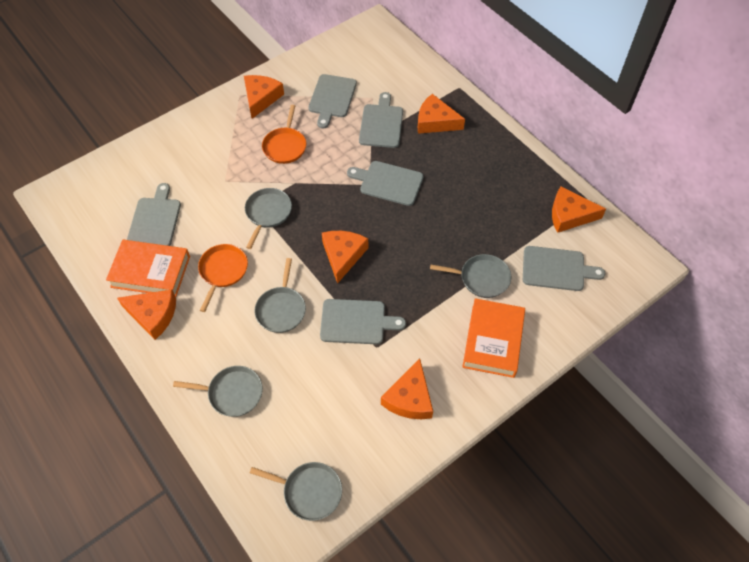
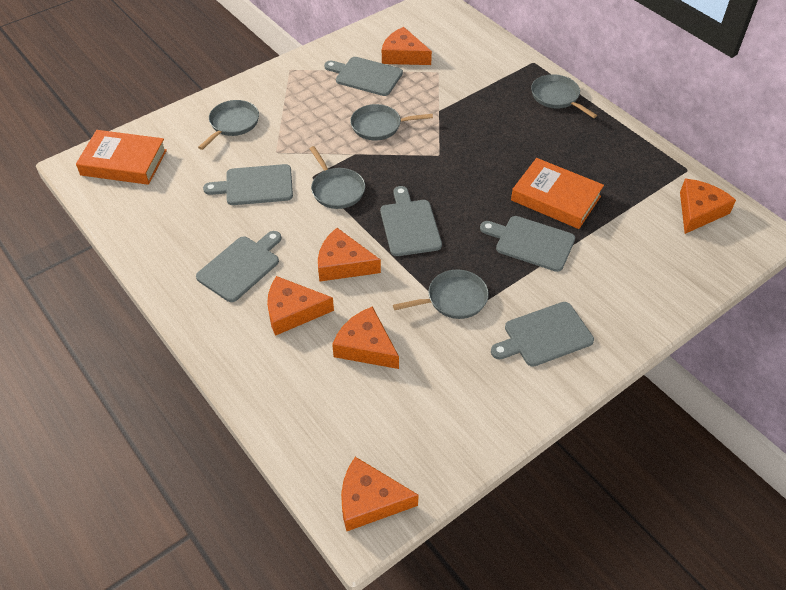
orange pan: 2 -> 0

